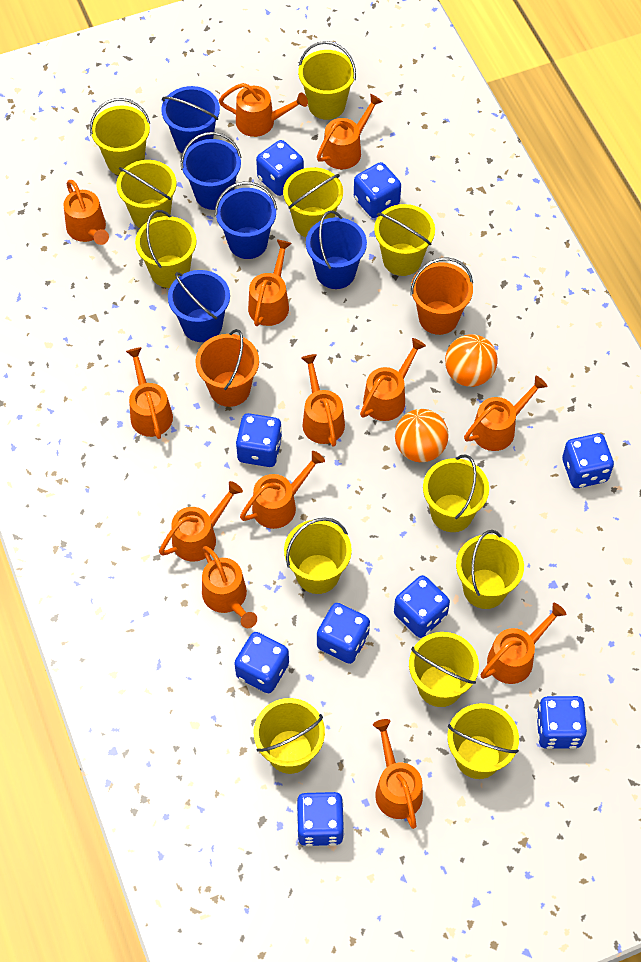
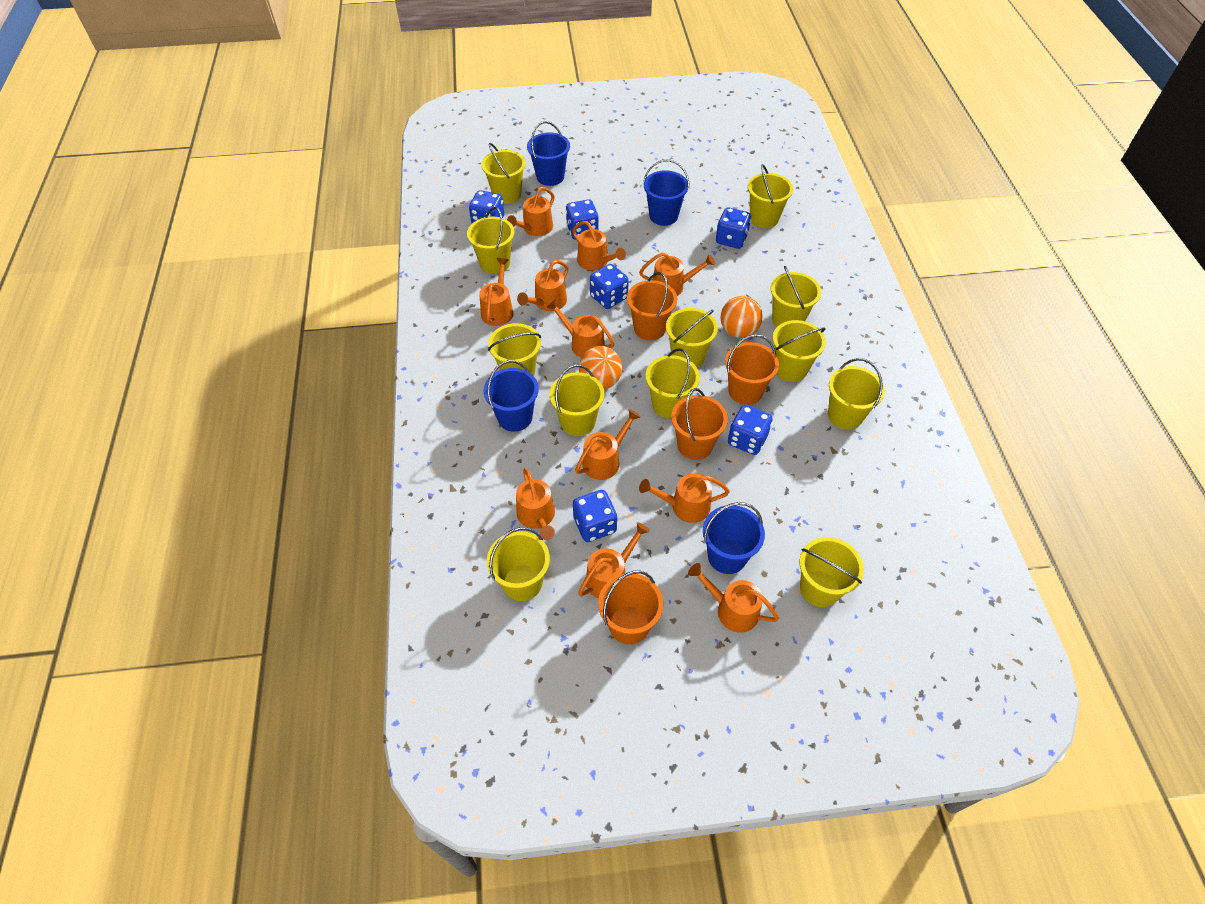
blue bucket: 5 -> 4
blue dice: 9 -> 6
orange bucket: 2 -> 4
orange watering can: 13 -> 11

